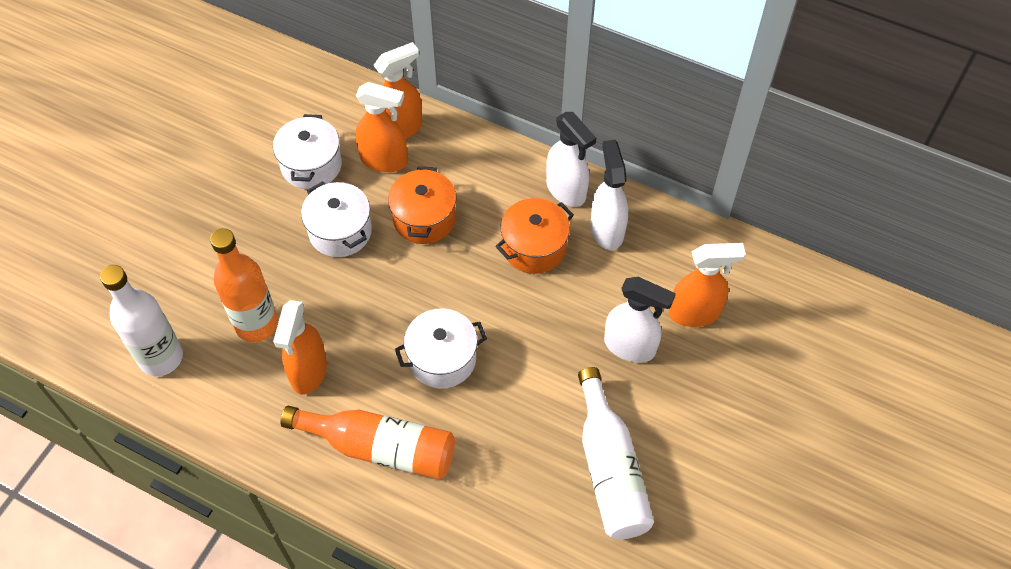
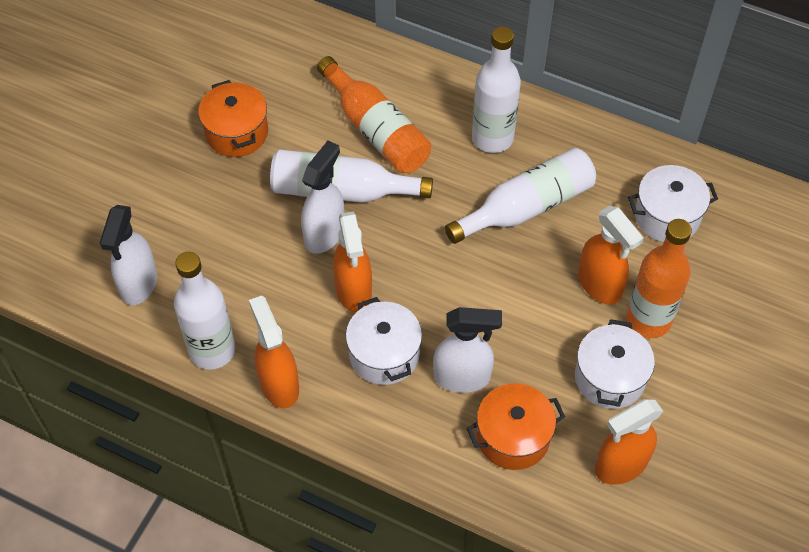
white bottle: 2 -> 4

